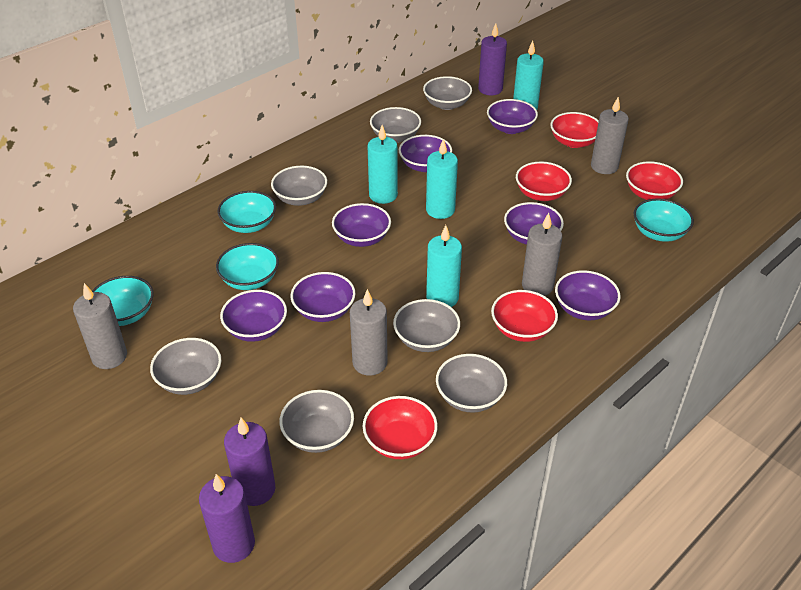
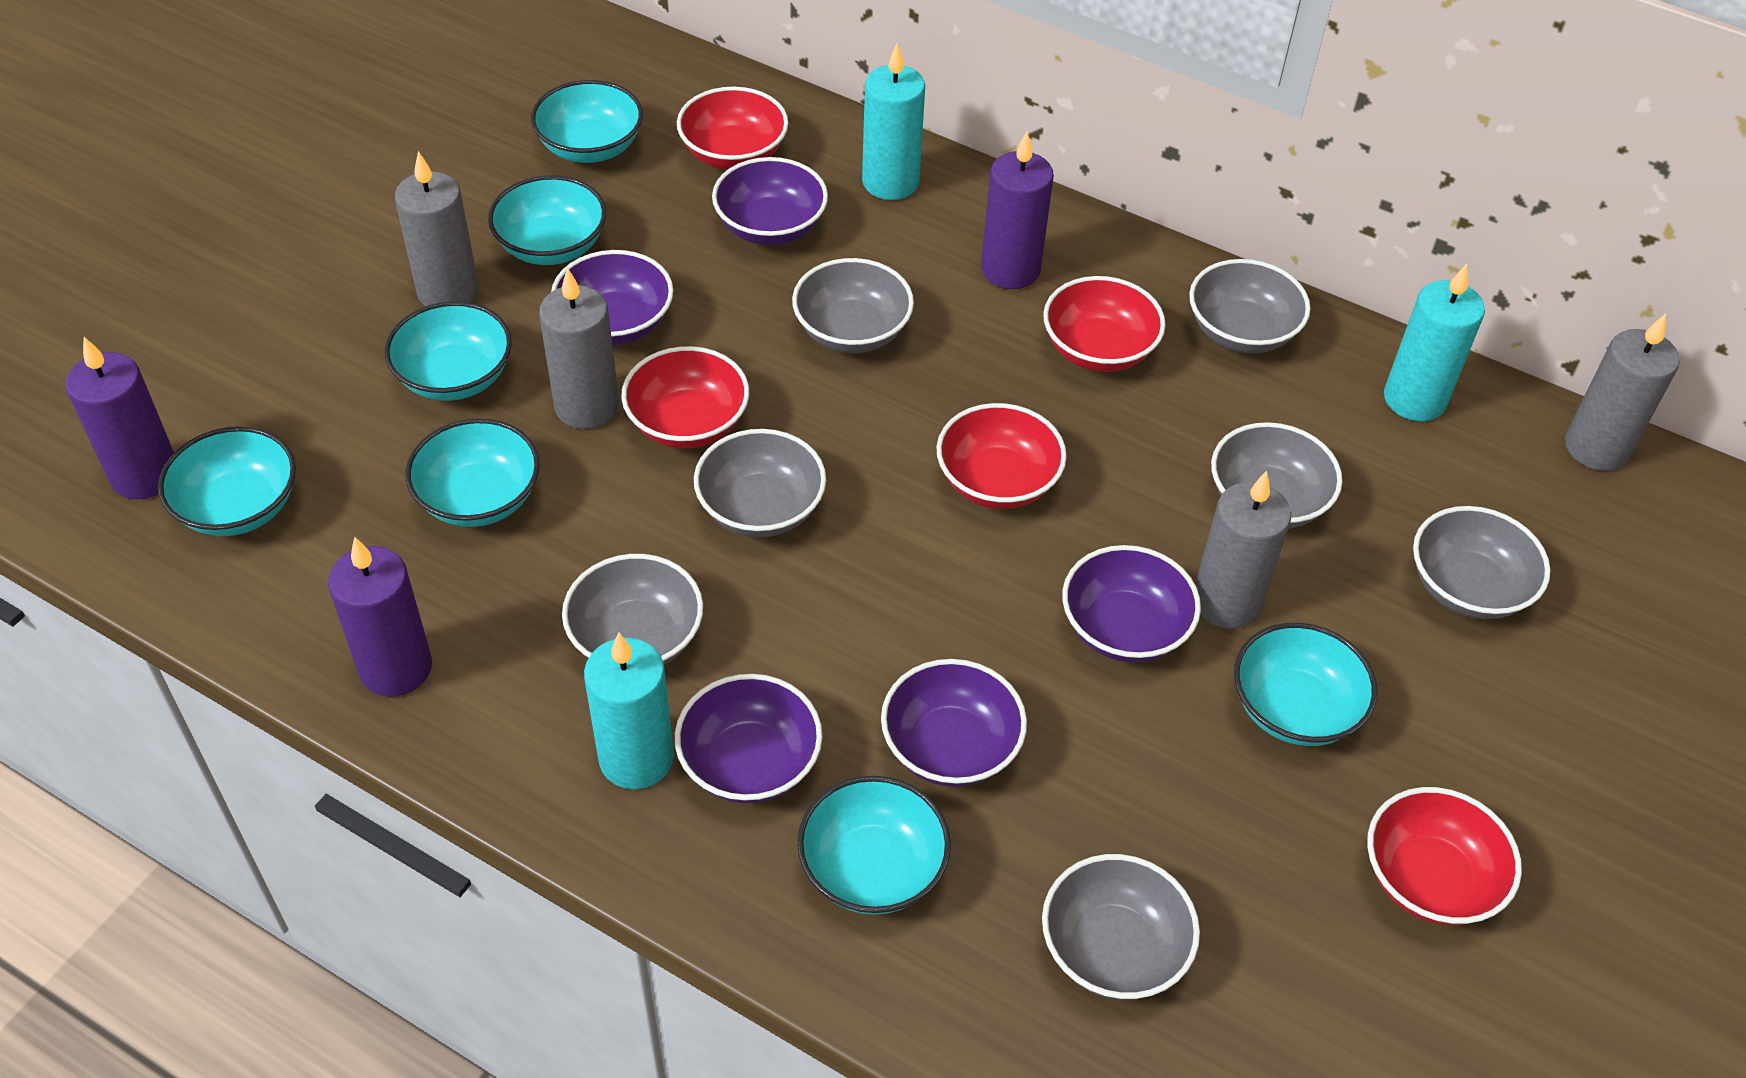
purple bowl: 7 -> 5
turquoise bowl: 4 -> 7
turquoise candle: 4 -> 3

